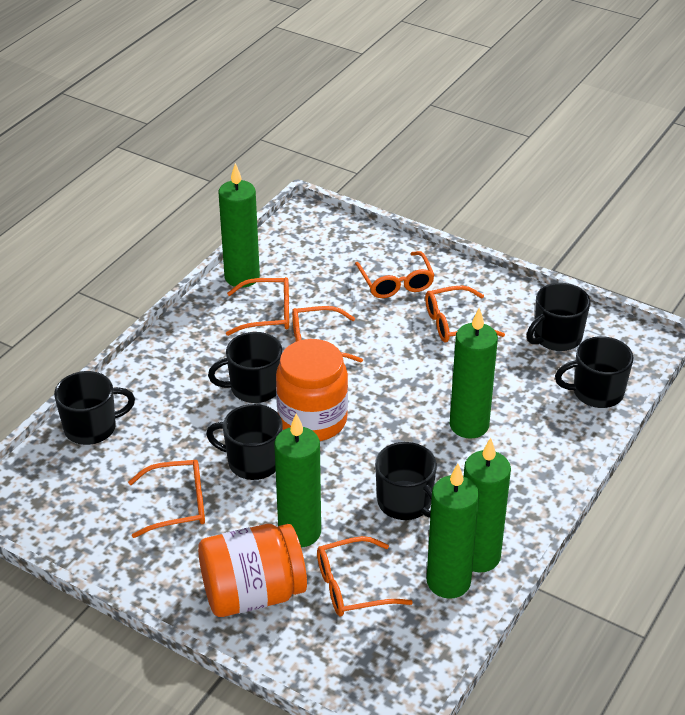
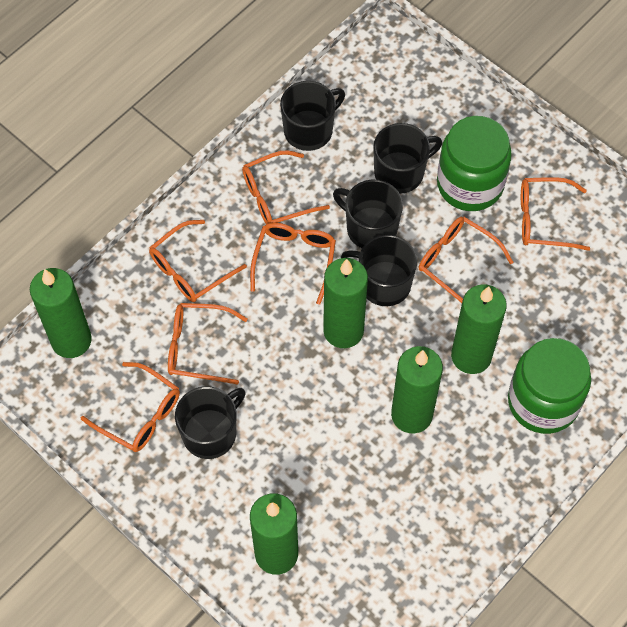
black mug: 6 -> 5
green jar: 0 -> 2
orange glasses: 6 -> 7
orange jar: 2 -> 0

